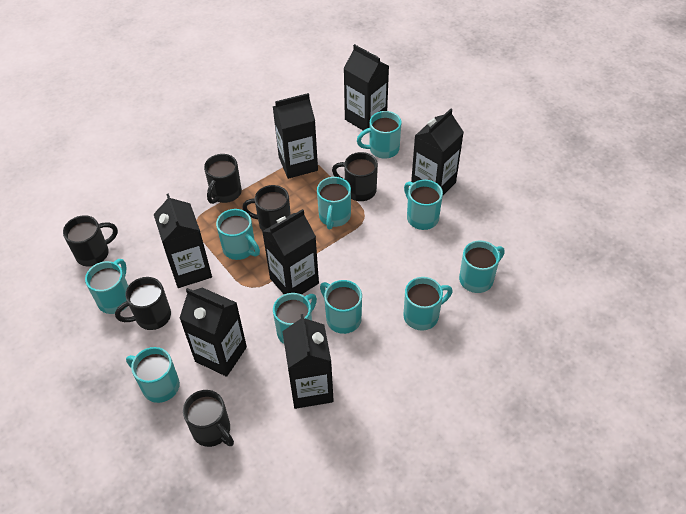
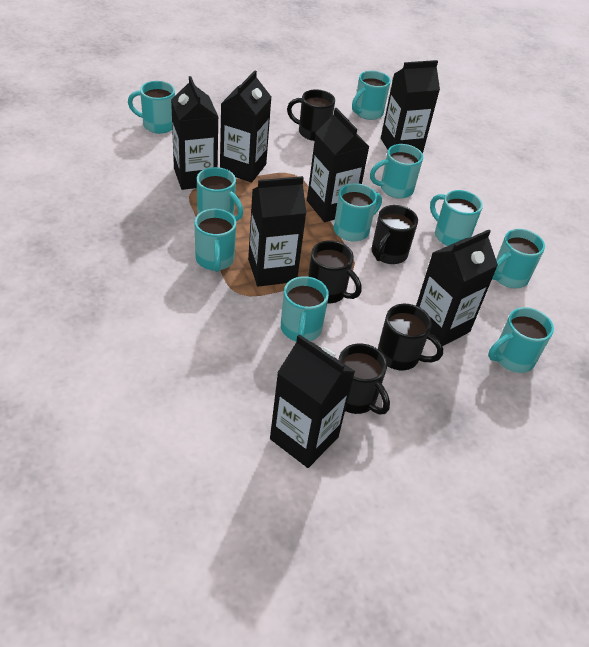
black mug: 6 -> 5

